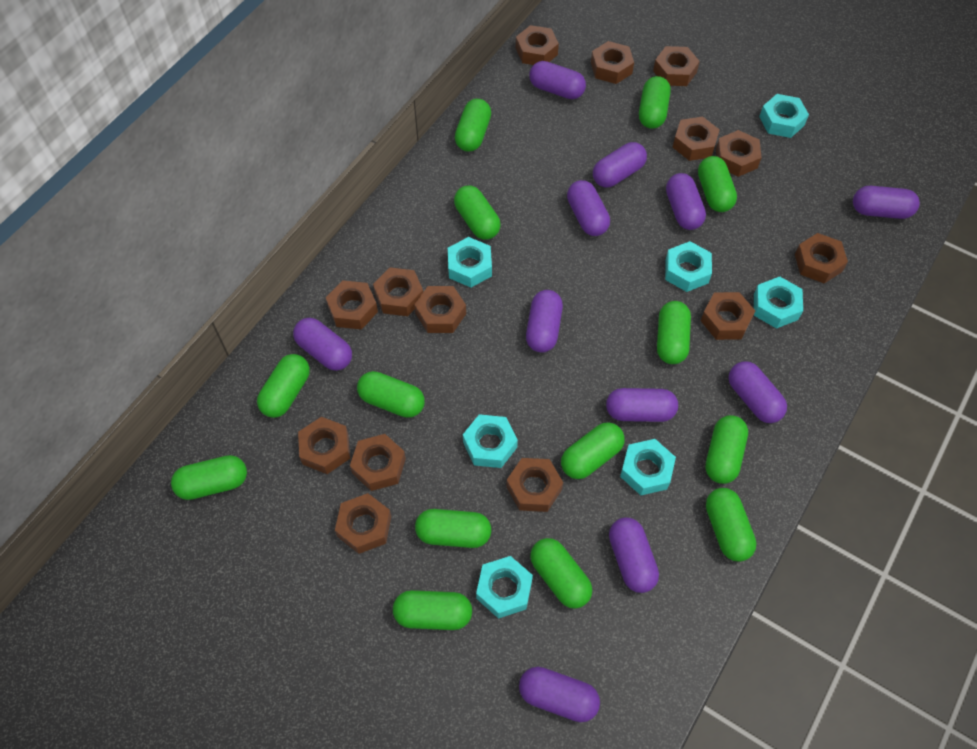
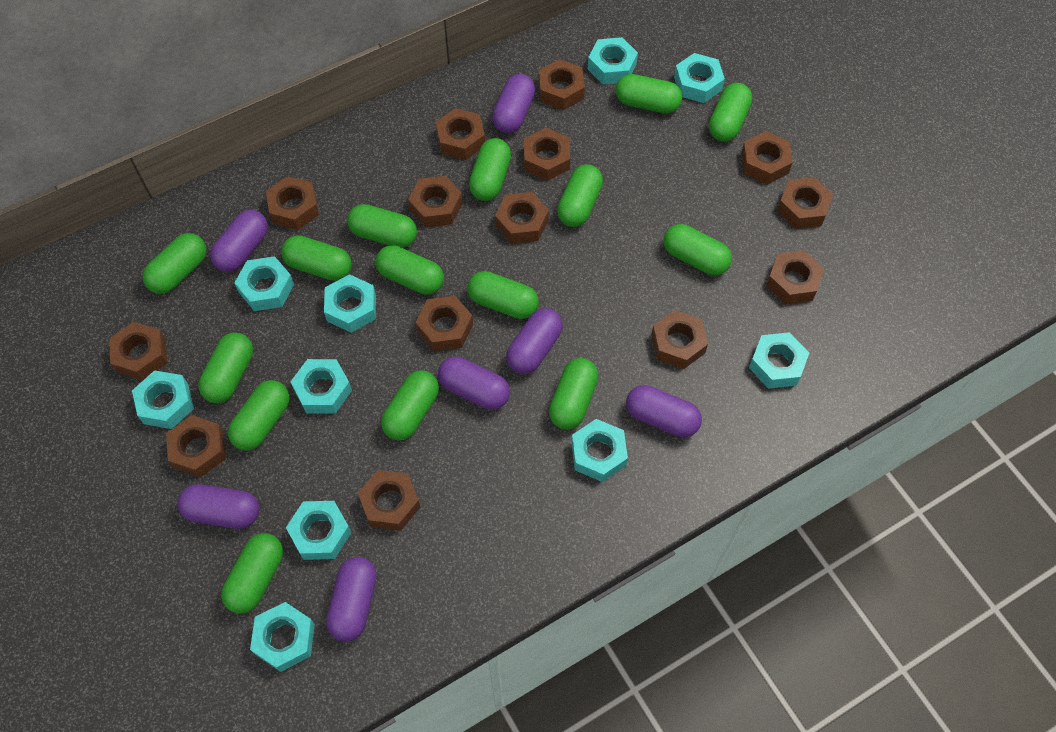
green capsule: 14 -> 15
purple capsule: 11 -> 7
turquoise nut: 7 -> 10

